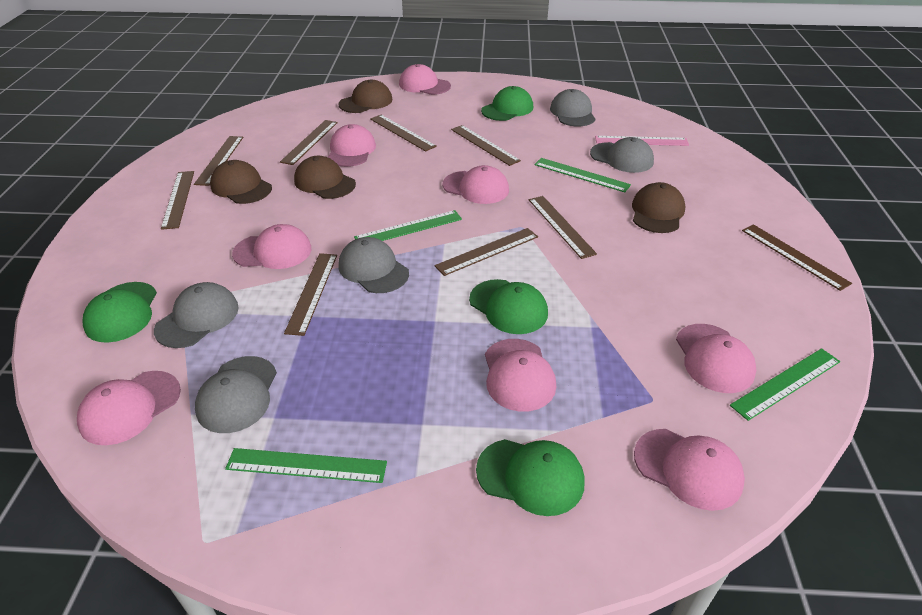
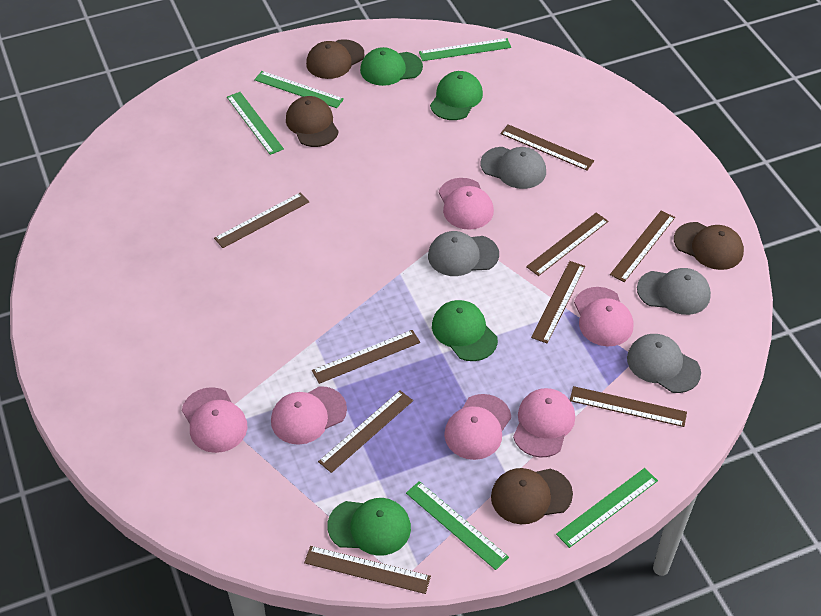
green ruler: 4 -> 5
grey cap: 5 -> 4
pink cap: 8 -> 6
pink ruler: 1 -> 0

